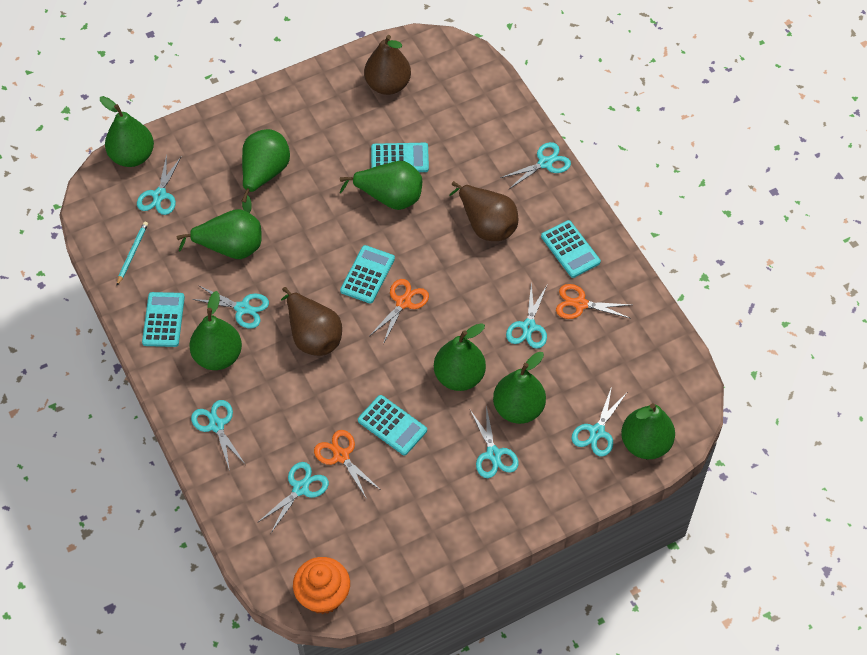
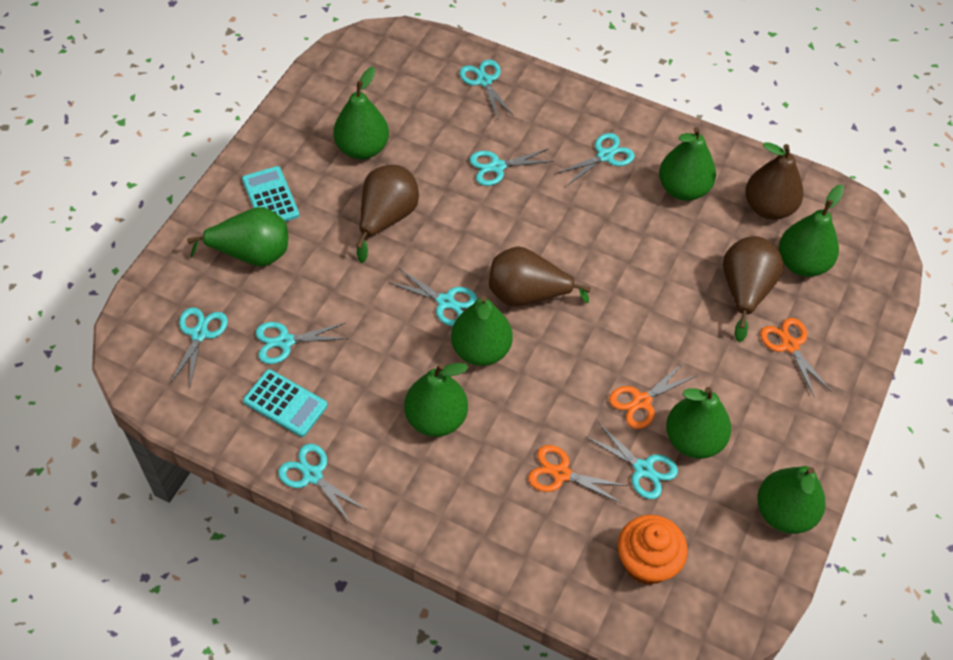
brown pear: 3 -> 4
turquoise calculator: 5 -> 2
turquoise pencil: 1 -> 0

